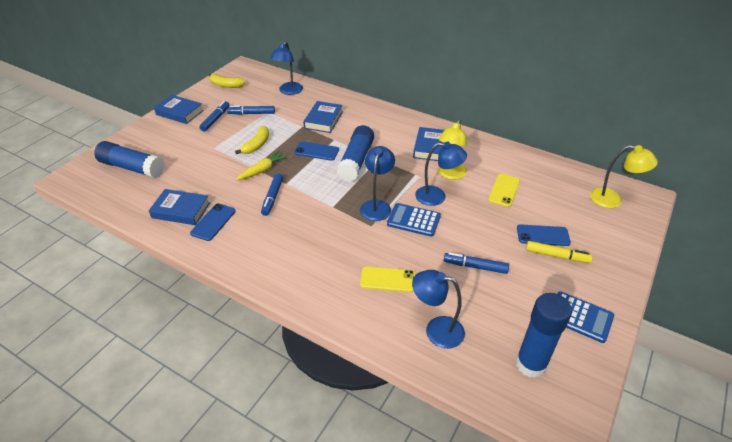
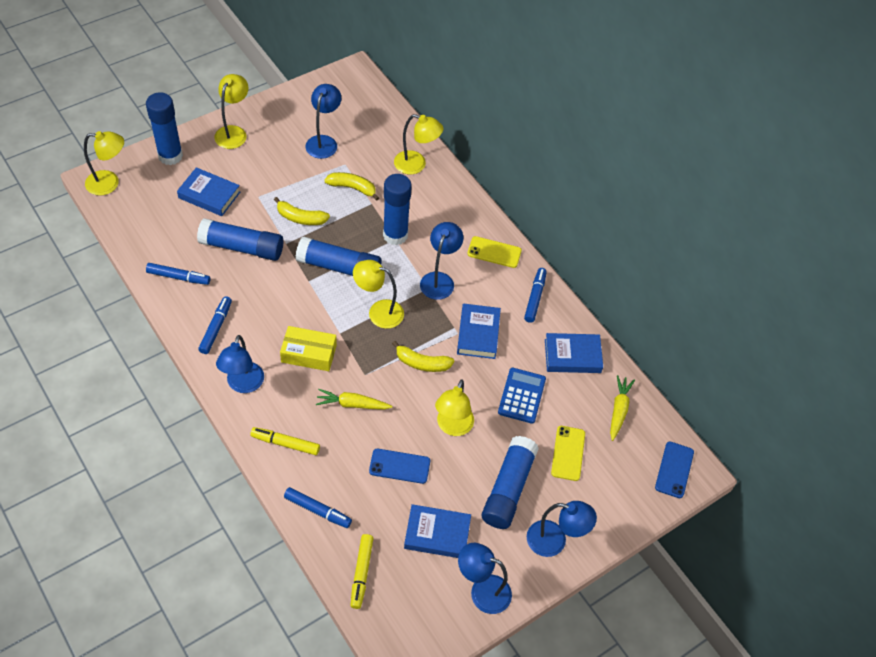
blue calculator: 2 -> 1
blue glue stick: 3 -> 5
blue lamp: 4 -> 5
blue phone: 3 -> 2
yellow banana: 2 -> 3
yellow box: 0 -> 1
yellow carrot: 1 -> 2
yellow lamp: 2 -> 5
yellow marker: 1 -> 2

